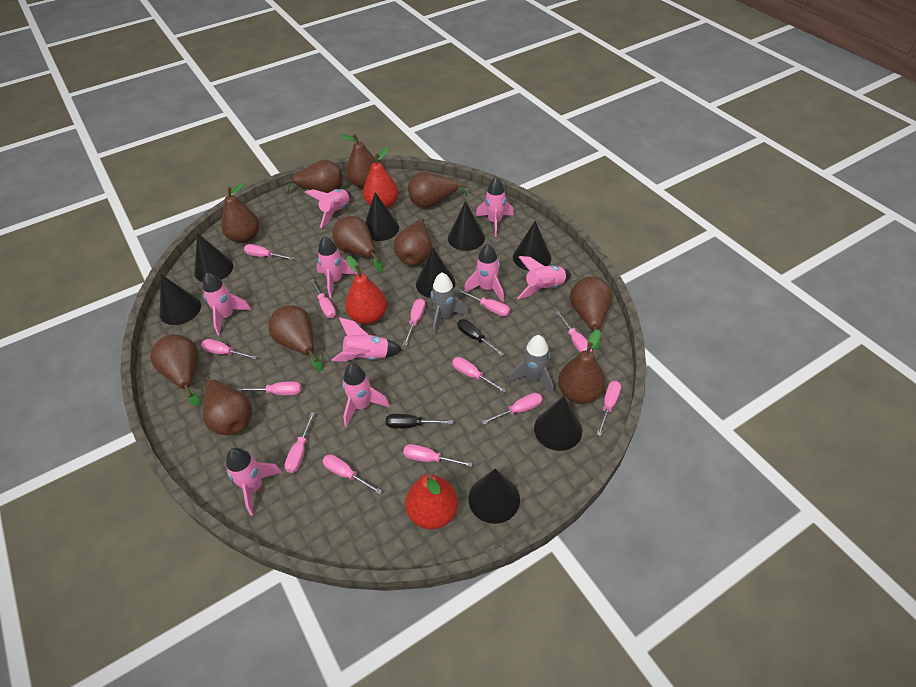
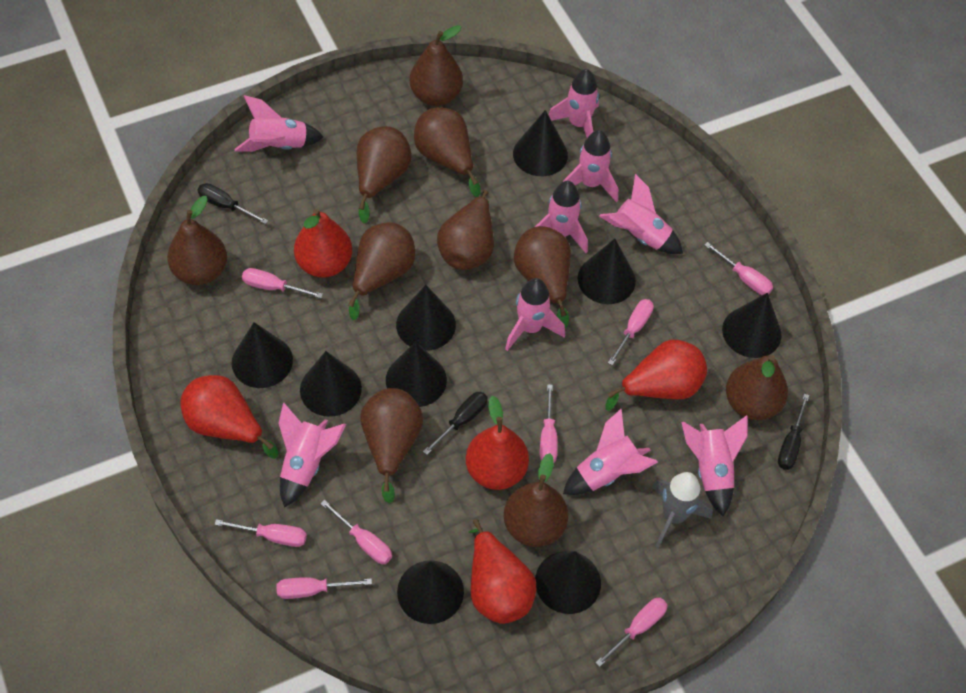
black cone: 8 -> 9
black screwdriver: 2 -> 3
brown pear: 11 -> 10
grey rocket: 2 -> 1
pink screwdriver: 13 -> 8
red pear: 3 -> 5

